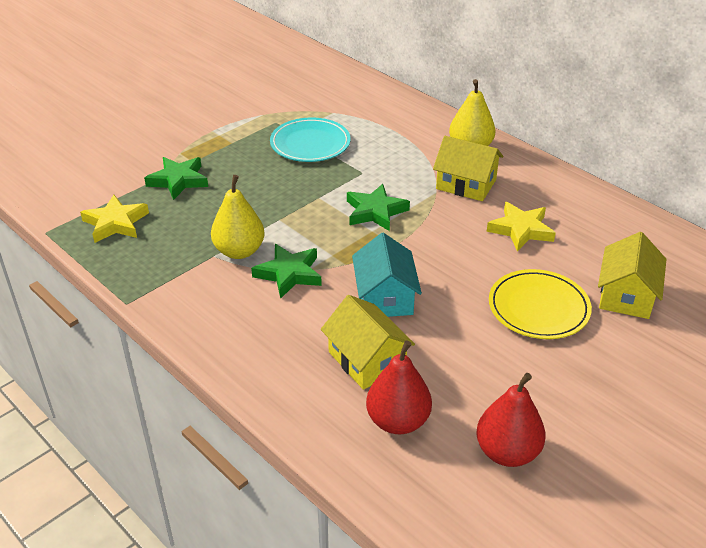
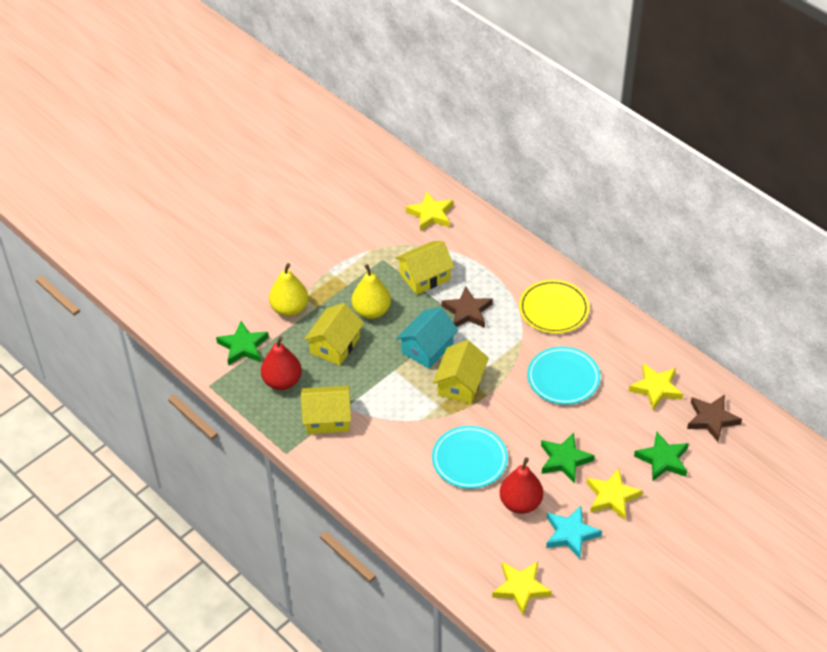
brown star: 0 -> 2
turquoise plate: 1 -> 2
turquoise star: 0 -> 1
yellow house: 3 -> 4
yellow star: 2 -> 4

